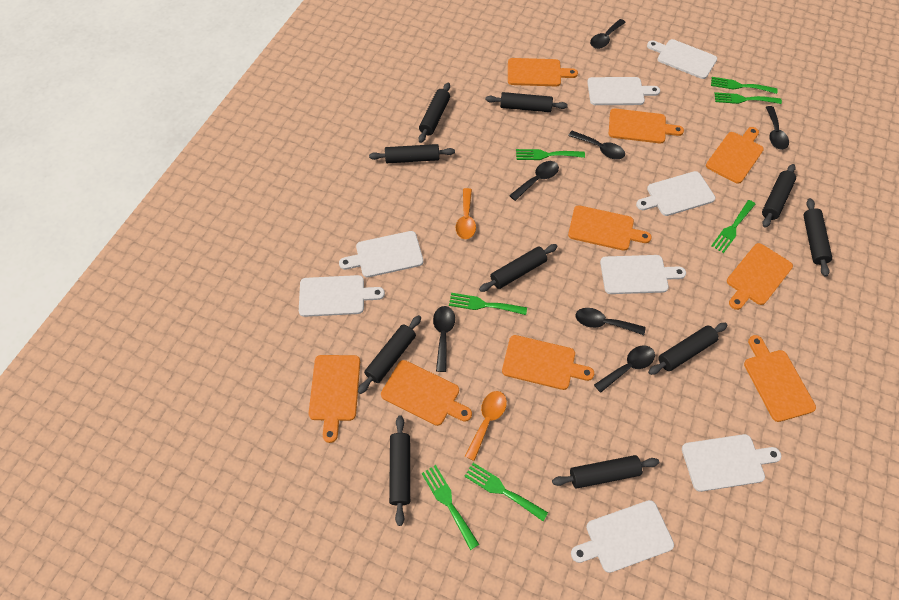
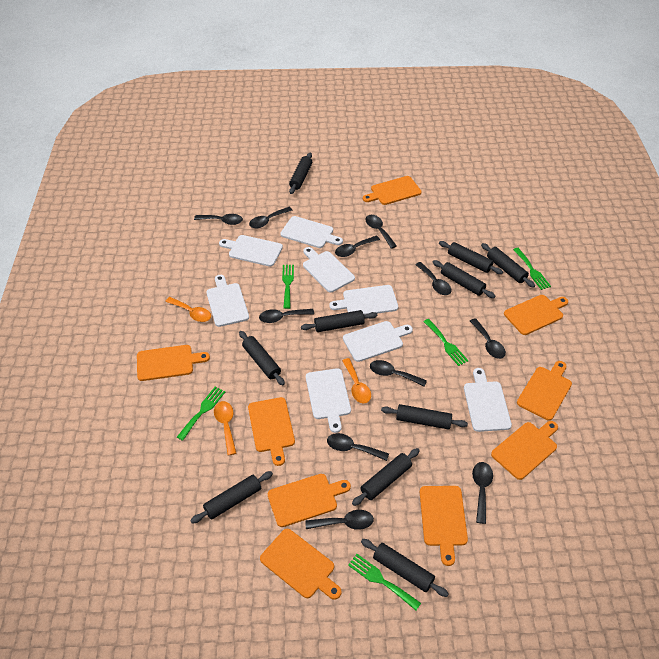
black spoon: 7 -> 11
green fork: 7 -> 5
orange spoon: 2 -> 3

